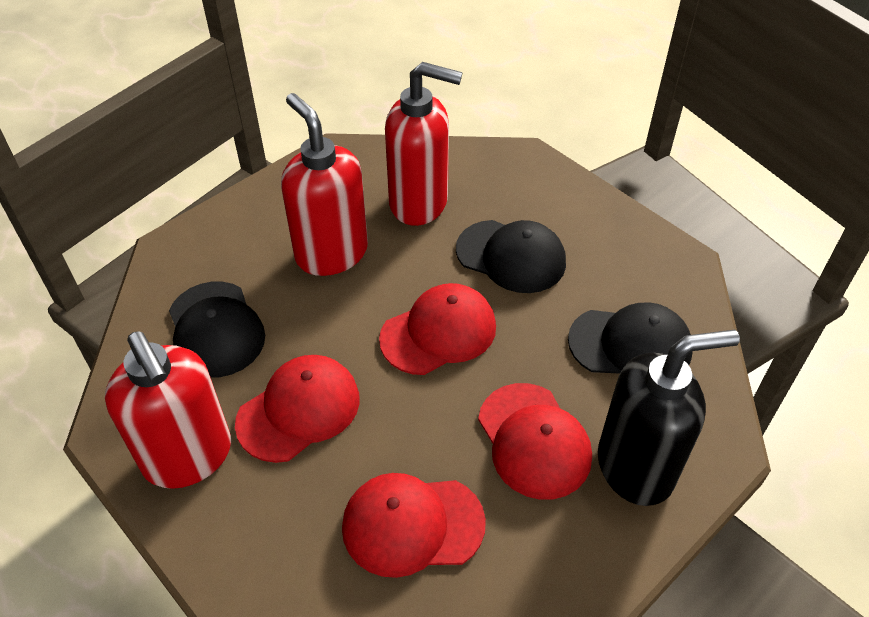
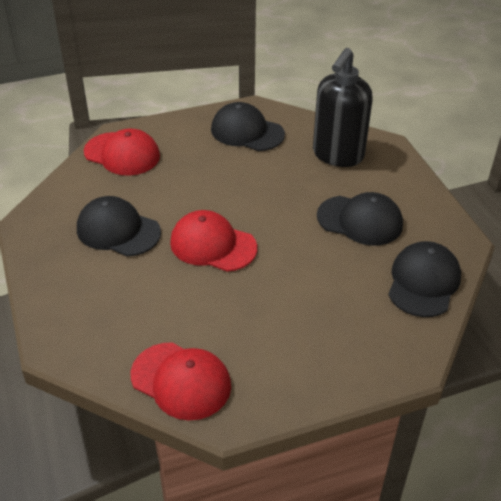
black cap: 3 -> 4
red cap: 4 -> 3
red soap dispenser: 3 -> 0

